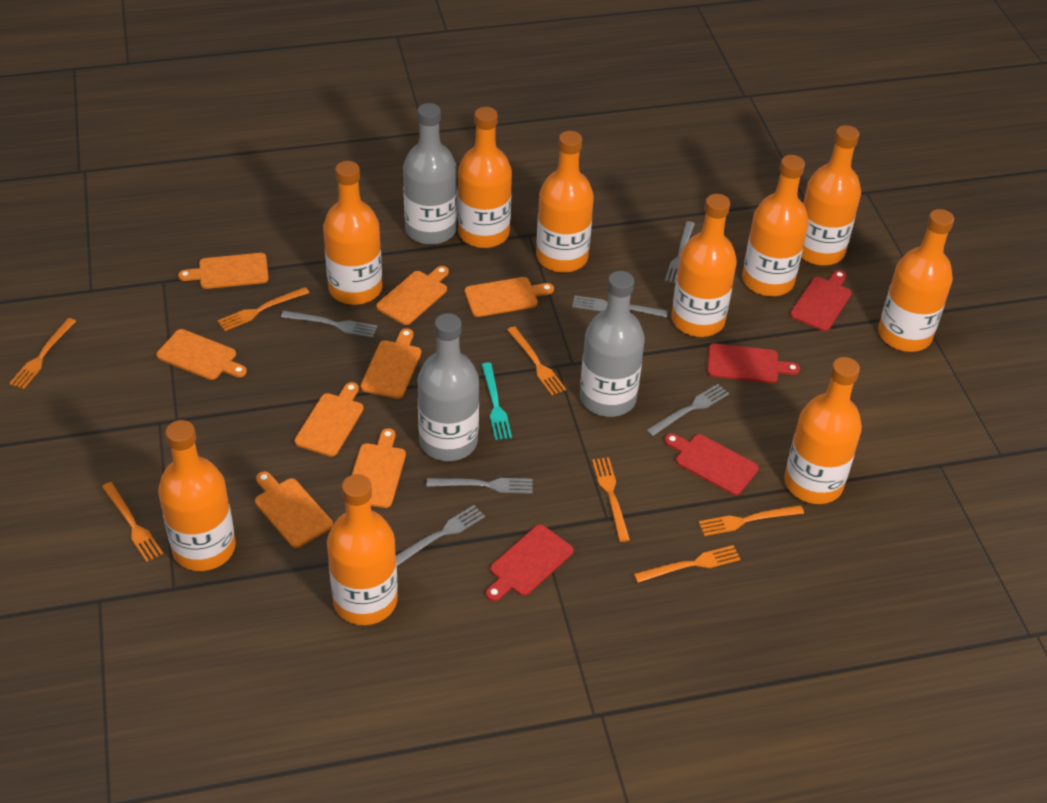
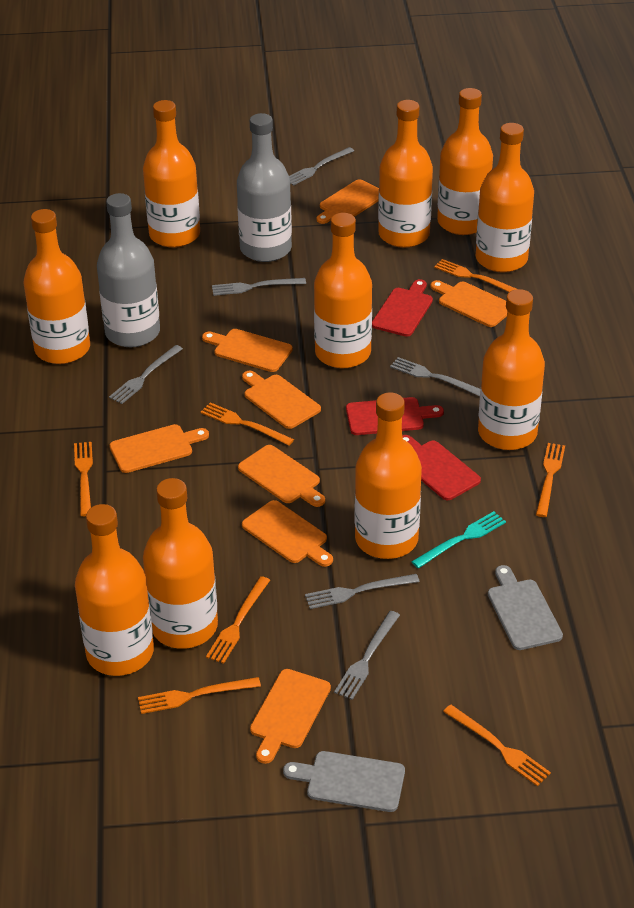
grey bottle: 3 -> 2
grey cutting board: 0 -> 2
red cutting board: 4 -> 3

